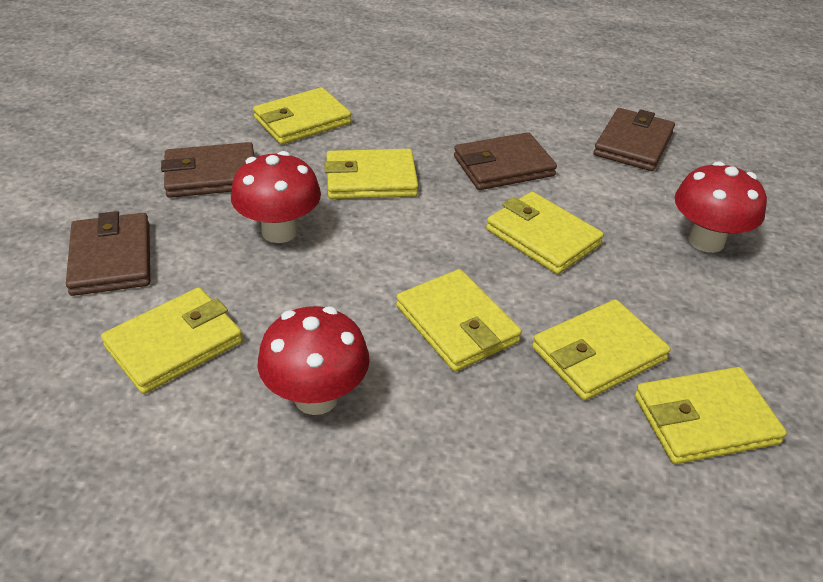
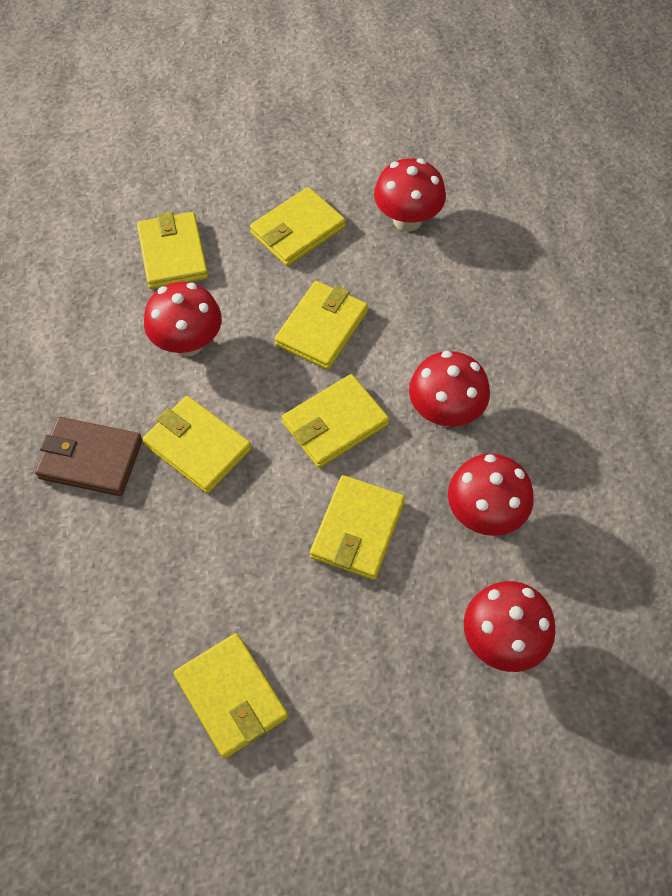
brown wallet: 4 -> 1
red mushroom: 3 -> 5

